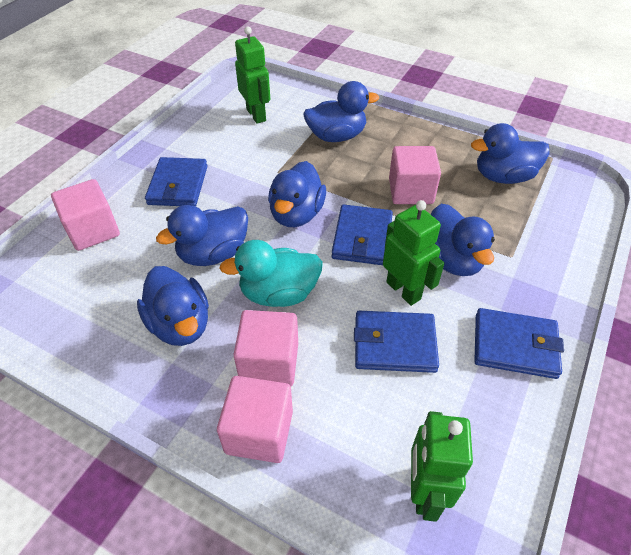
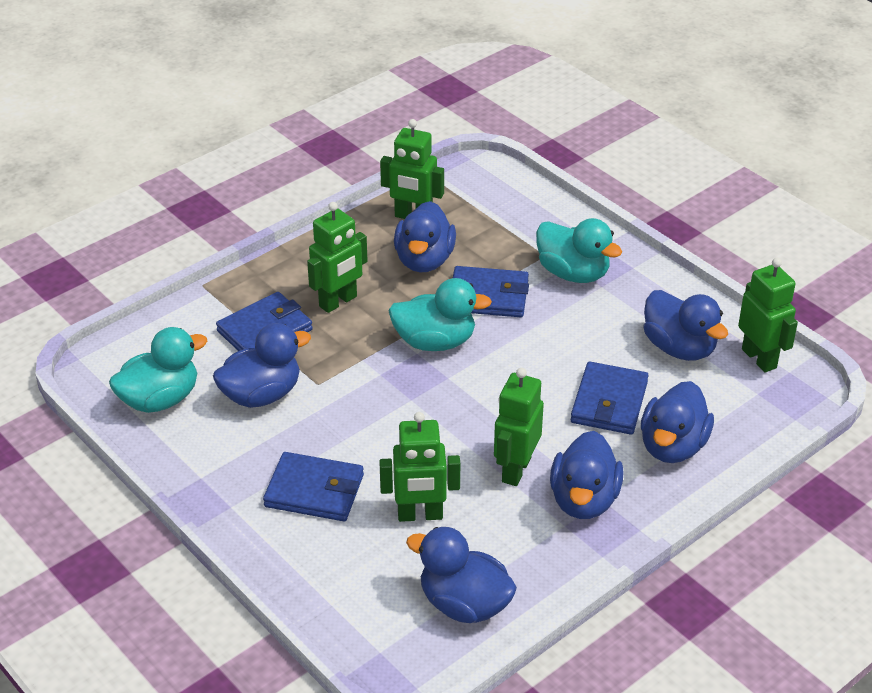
green robot: 3 -> 5
pink cube: 4 -> 0
turquoise duck: 1 -> 3

